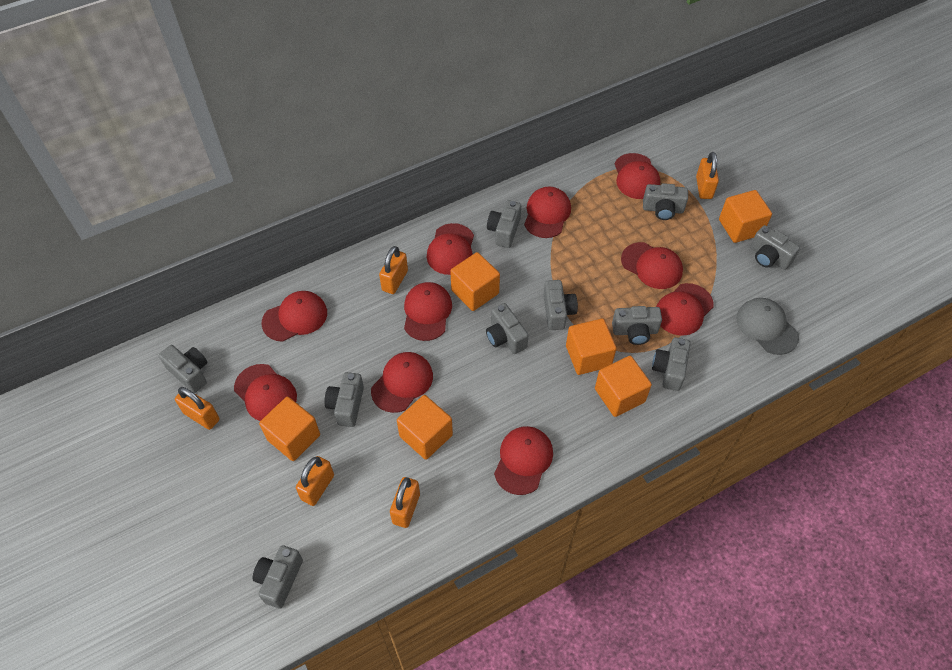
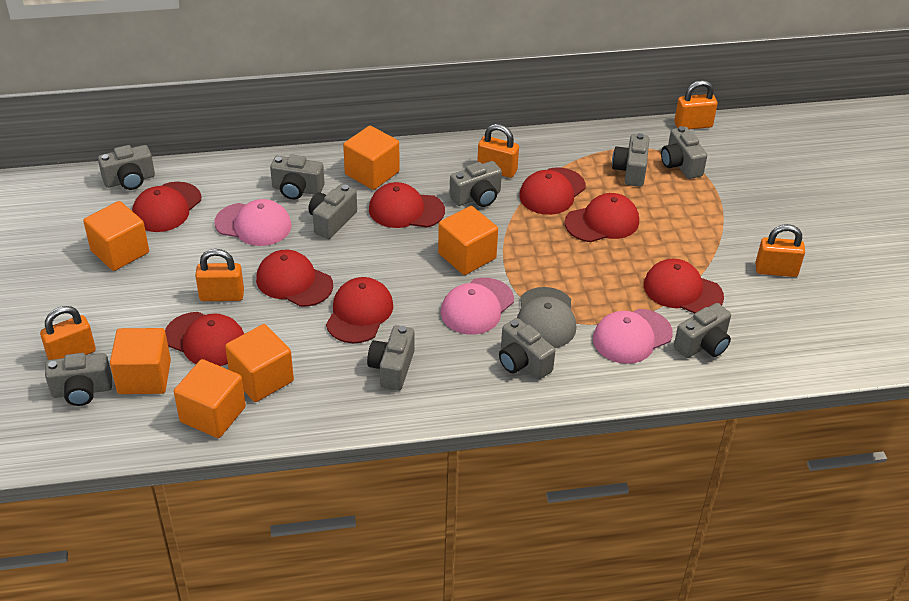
pink cap: 0 -> 3
red cap: 10 -> 8

